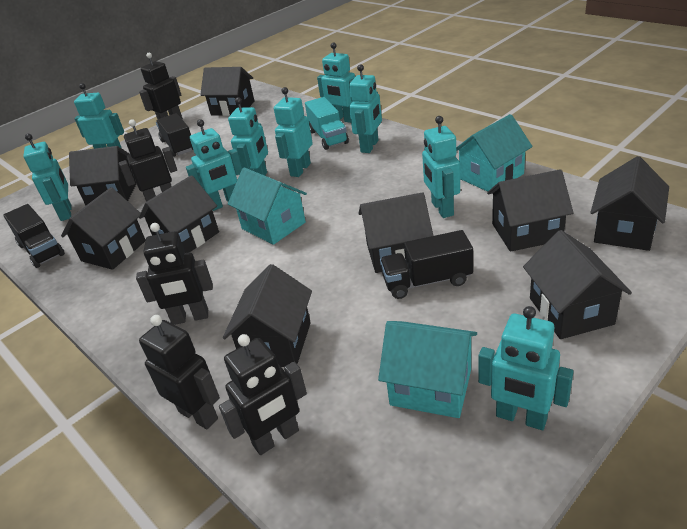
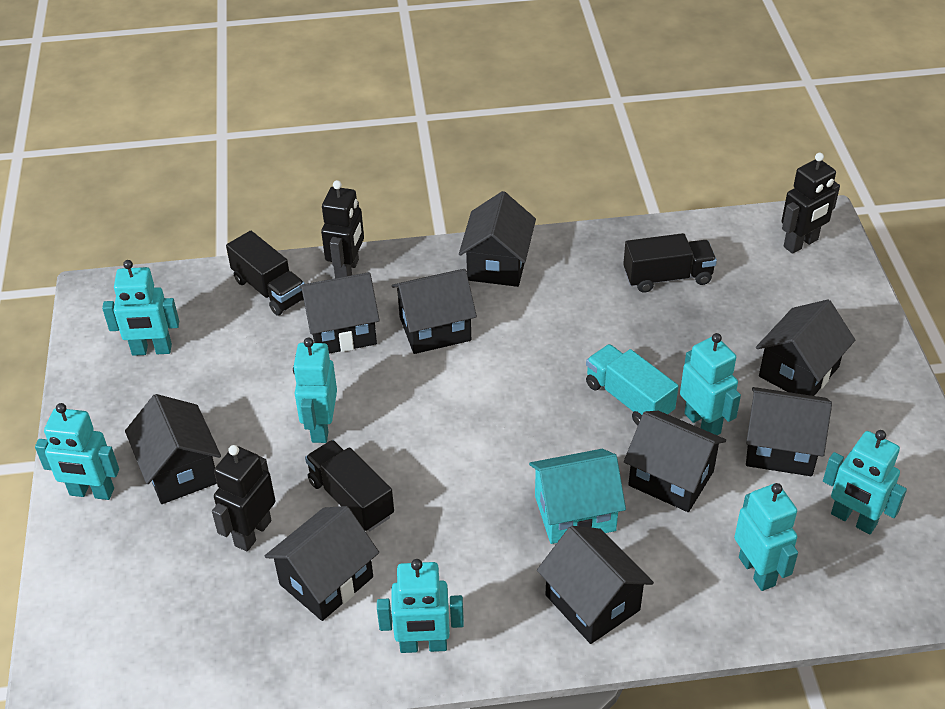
black robot: 5 -> 3
turquoise house: 3 -> 1
turquoise robot: 9 -> 7

